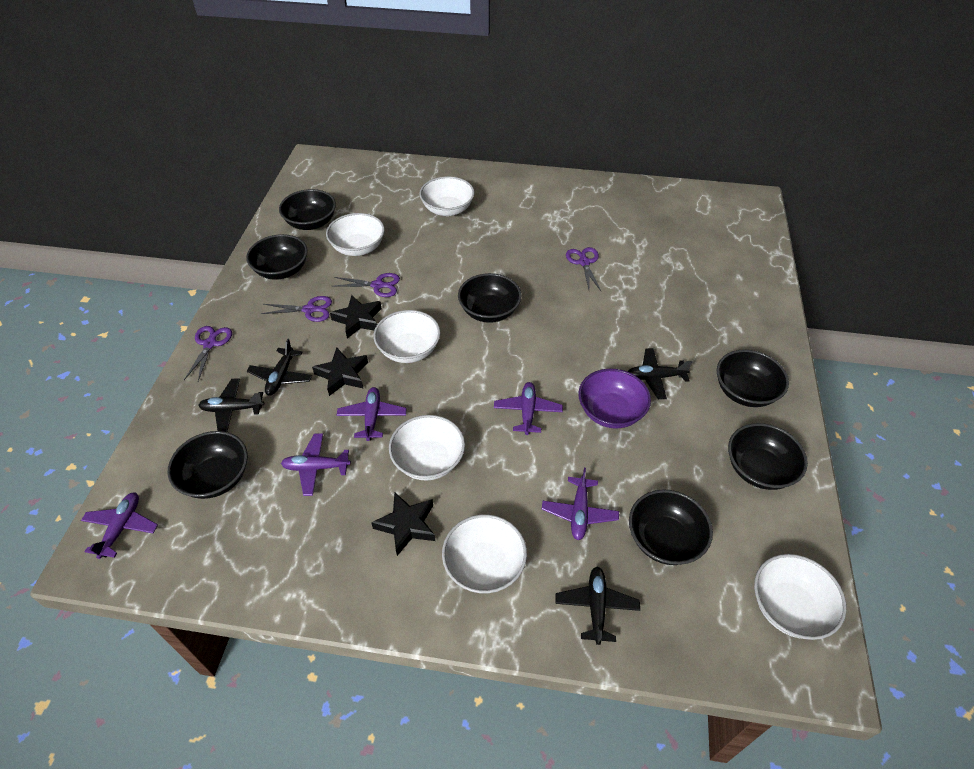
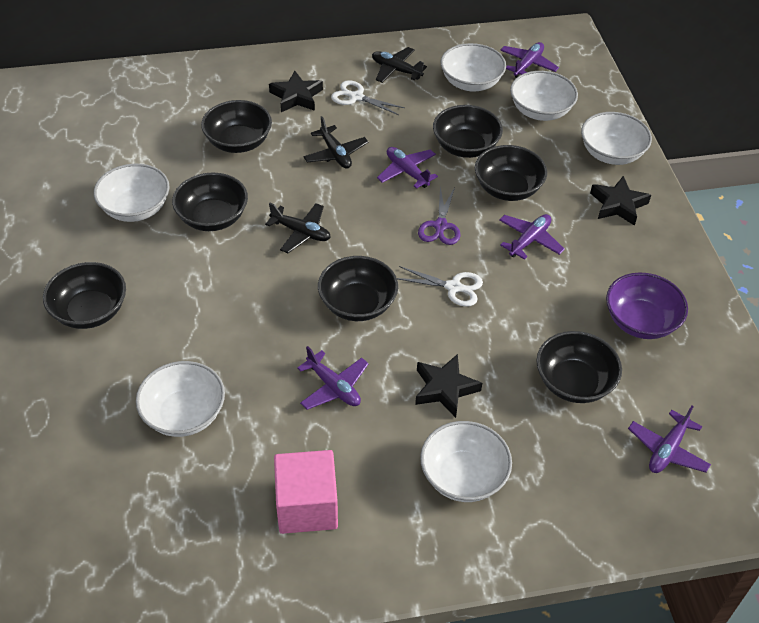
black plane: 4 -> 3
pink cube: 0 -> 1
purple scissors: 4 -> 1
white scissors: 0 -> 2

